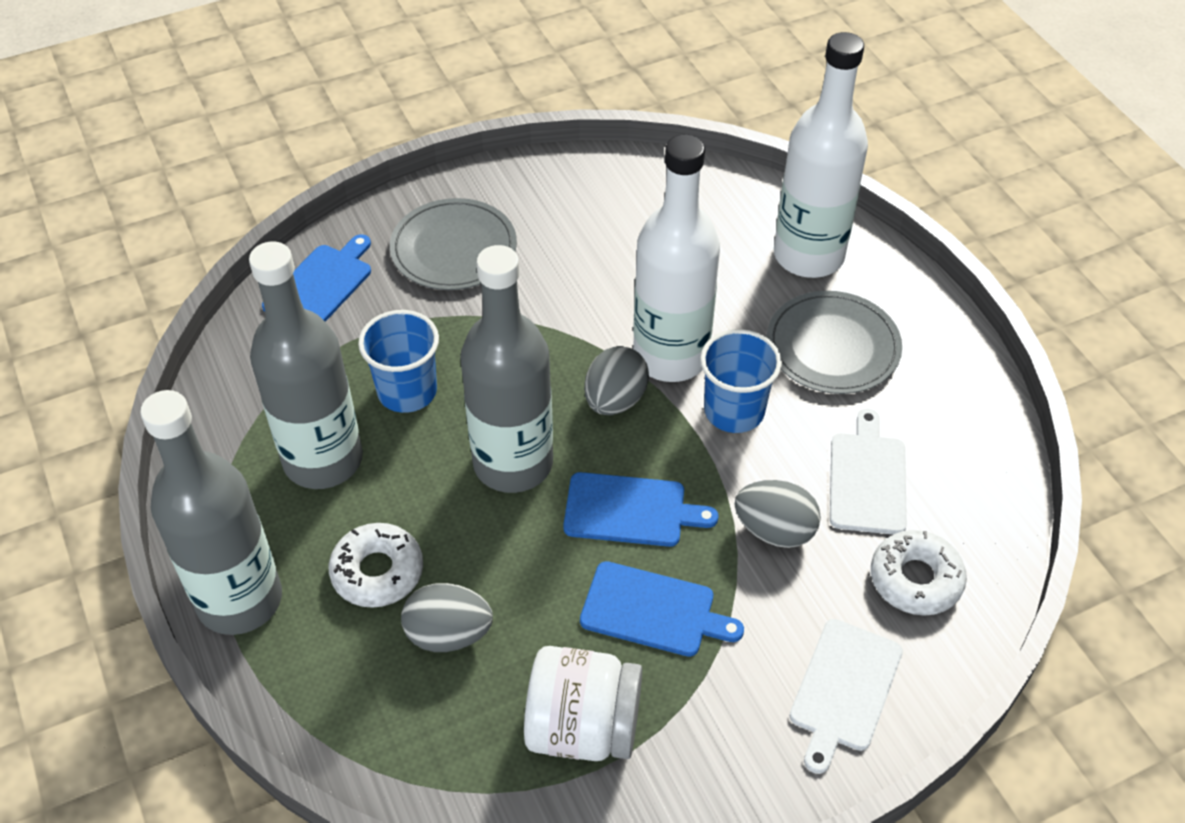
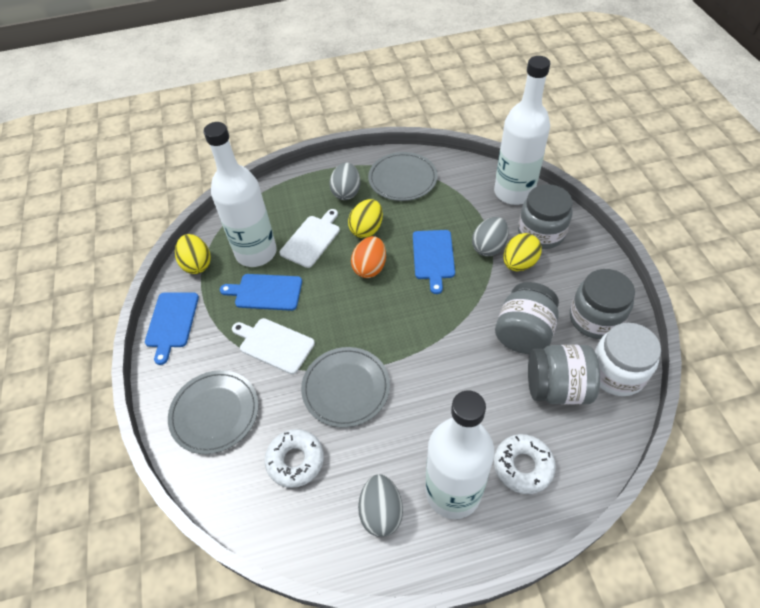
blue cup: 2 -> 0
grey bottle: 3 -> 0
grey jar: 0 -> 4
grey plate: 2 -> 3
orange egg: 0 -> 1
white bottle: 2 -> 3
yellow egg: 0 -> 3

